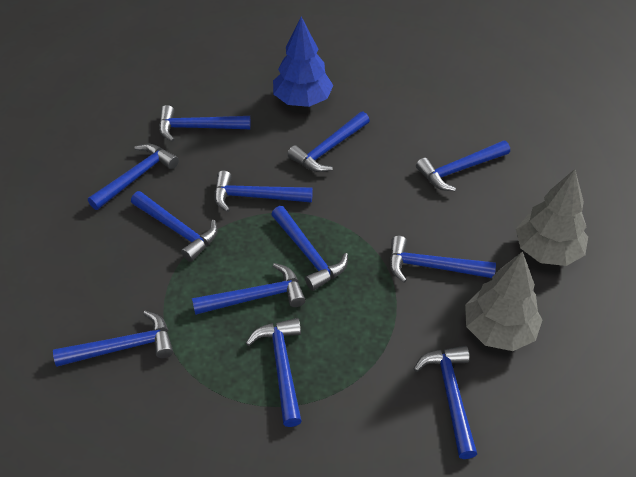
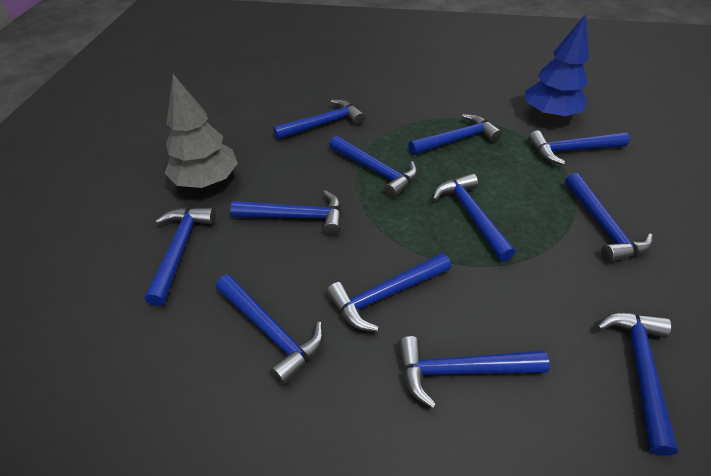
grey tree: 2 -> 1

